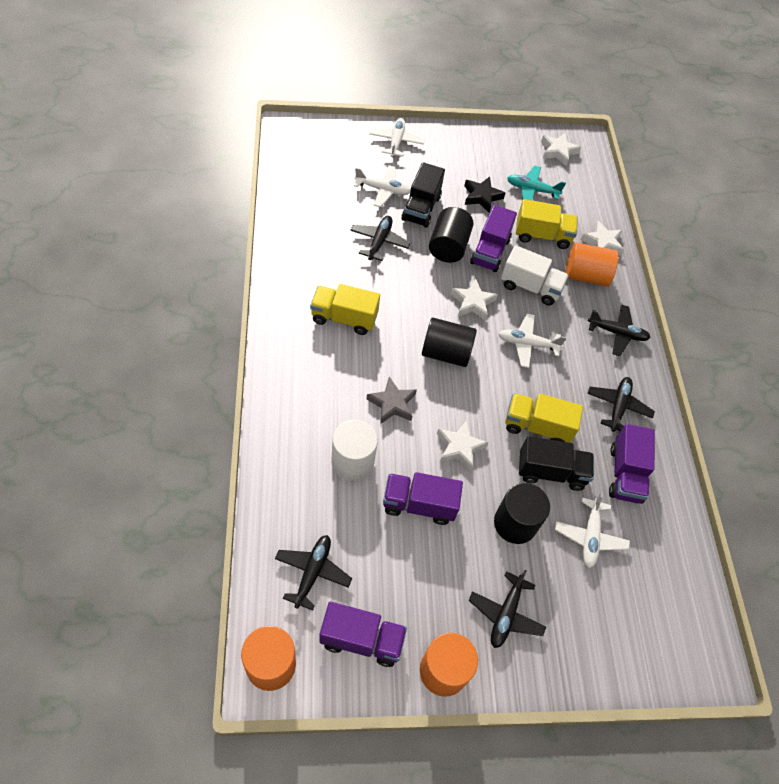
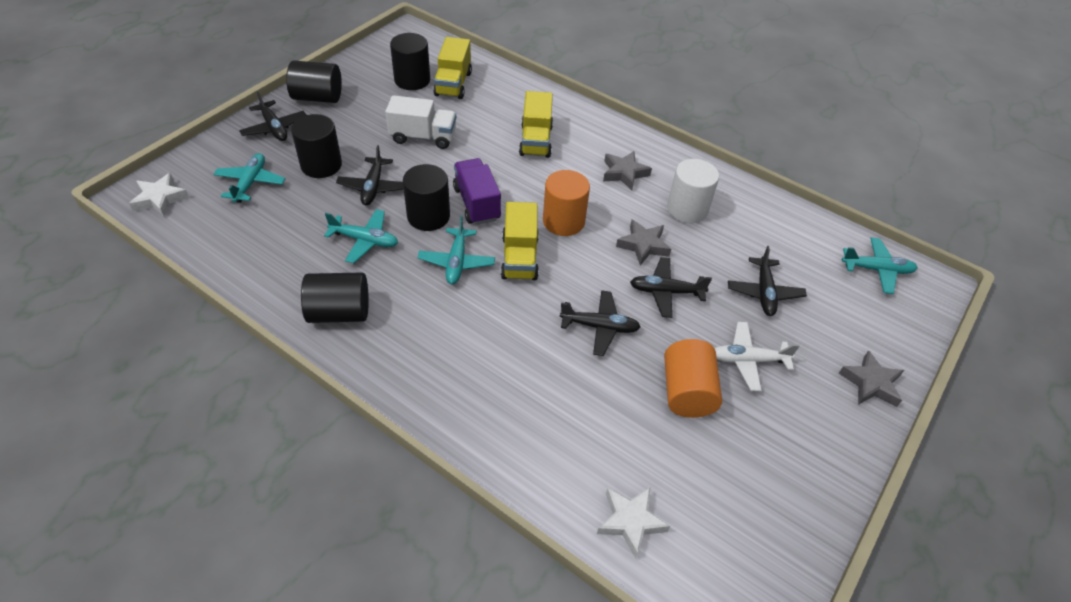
black cylinder: 3 -> 5
black star: 1 -> 0
black truck: 2 -> 0
grey star: 1 -> 3
orange cylinder: 3 -> 2
purple truck: 4 -> 1
turquoise plane: 1 -> 4
white plane: 4 -> 1
white star: 4 -> 2

